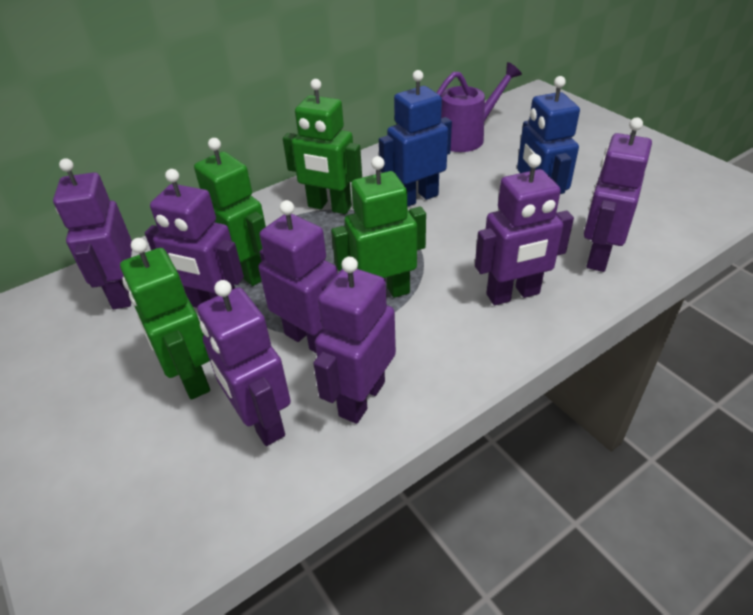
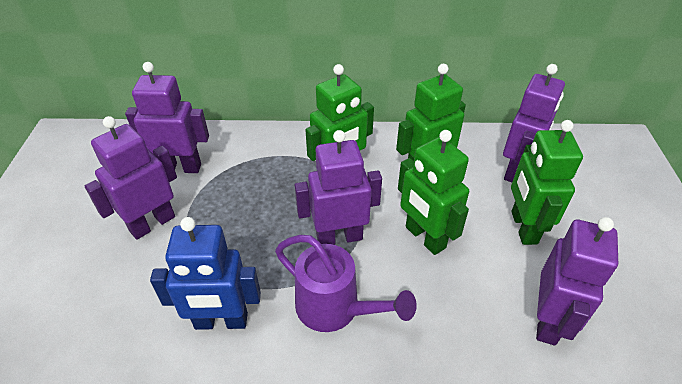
blue robot: 2 -> 1
purple robot: 7 -> 5

